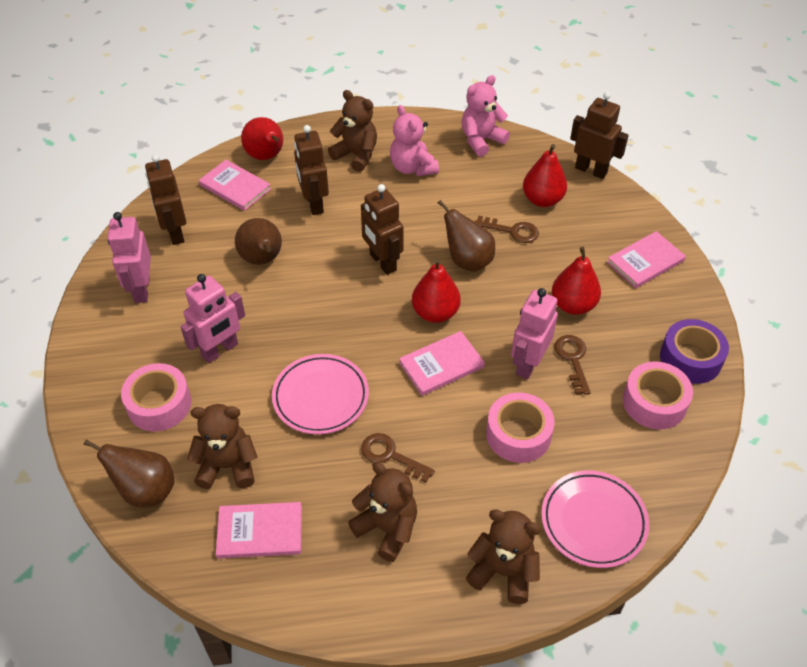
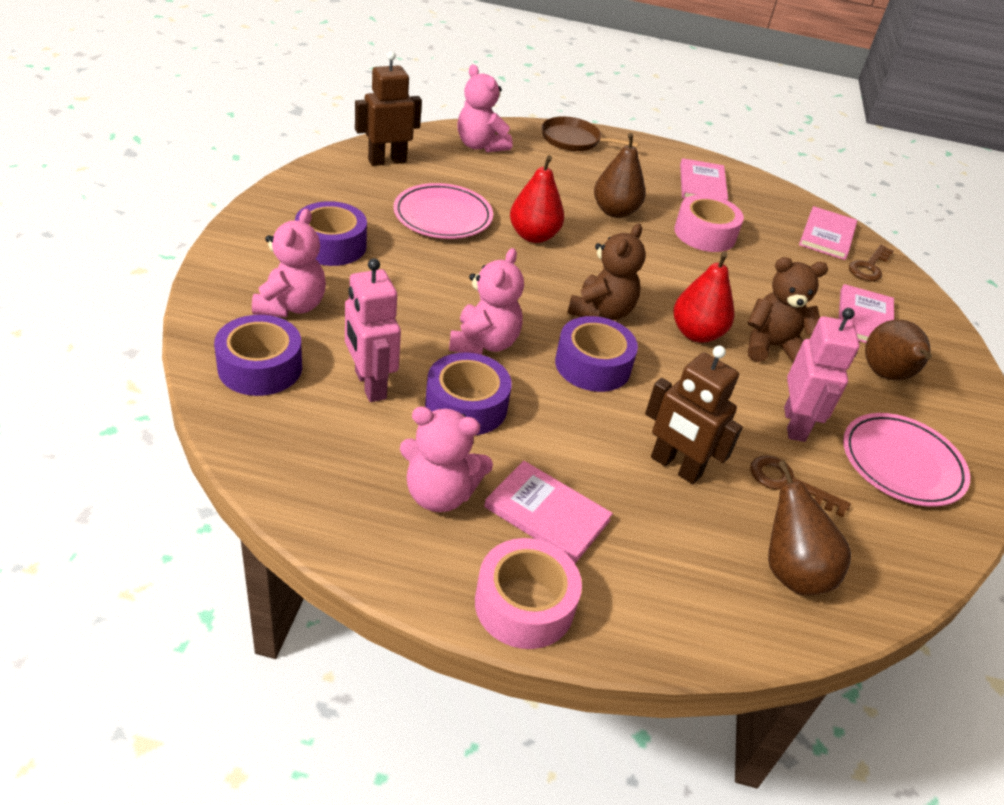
brown key: 3 -> 2
brown pan: 0 -> 1
brown robot: 4 -> 2
brown teddy bear: 4 -> 2
pink robot: 3 -> 2
pink tape: 3 -> 2
pink teddy bear: 2 -> 4
purple tape: 1 -> 4
red pear: 4 -> 2

